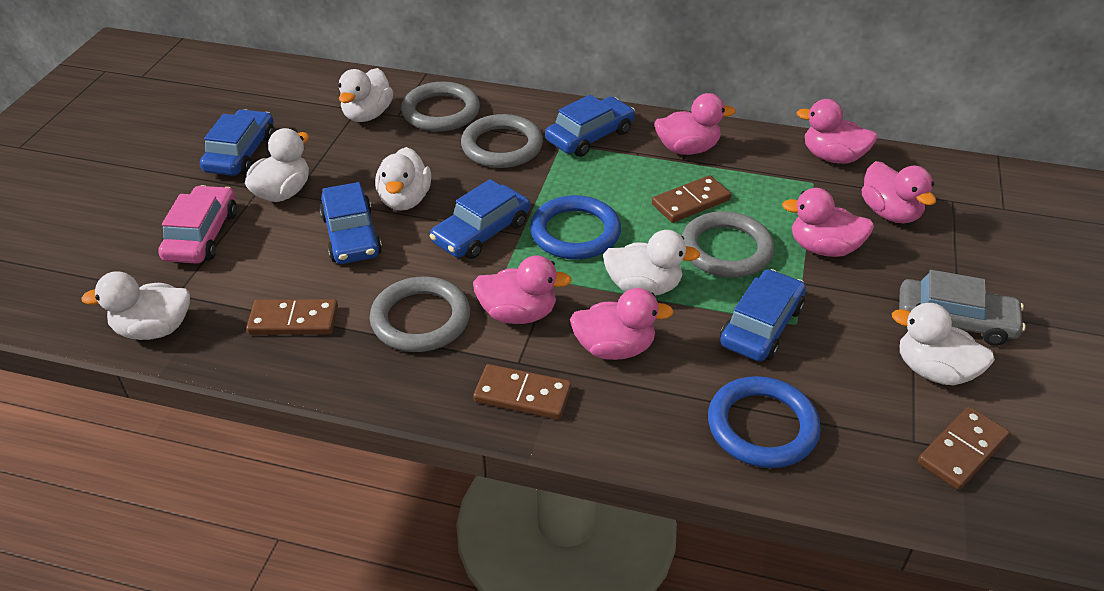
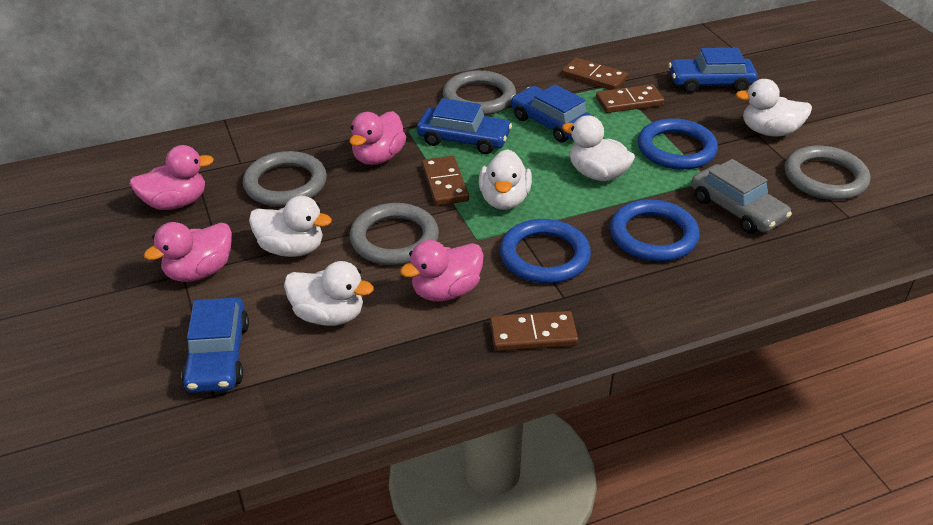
blue car: 5 -> 4
blue ring: 2 -> 3
pink car: 1 -> 0
pink duck: 6 -> 4
white duck: 6 -> 5

